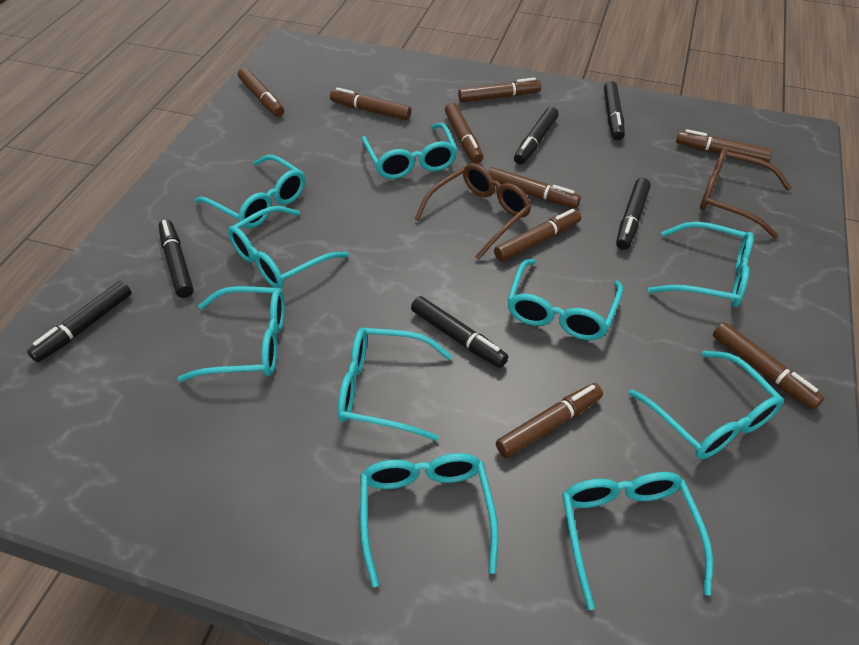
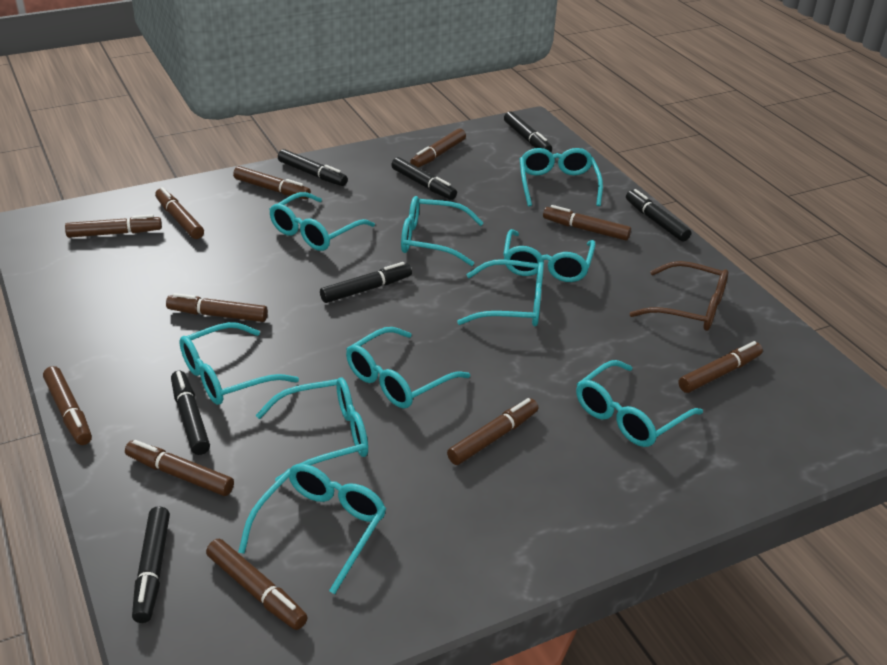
black marker: 6 -> 7
brown glasses: 2 -> 1
brown marker: 9 -> 11

